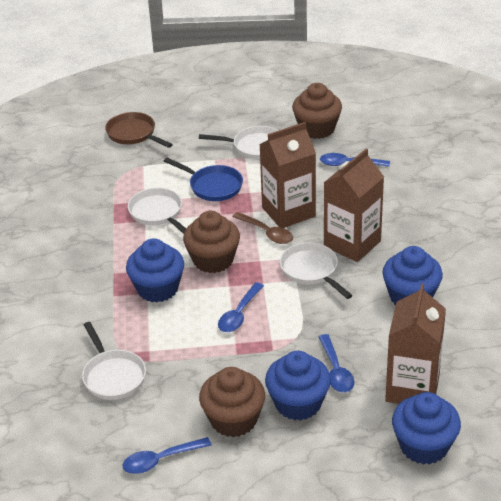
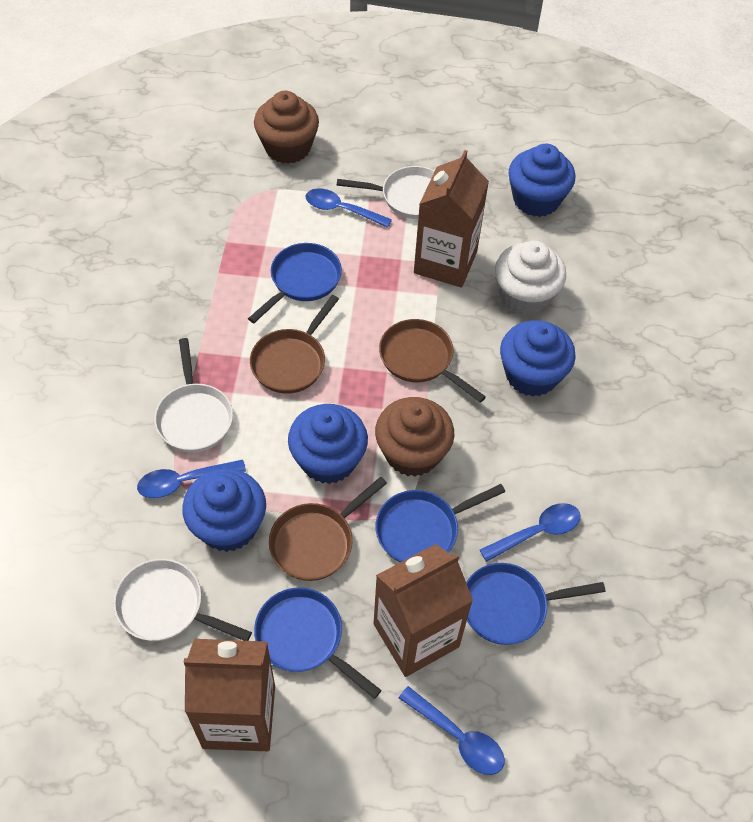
blue pan: 1 -> 4
brown cupcake: 3 -> 2
brown pan: 1 -> 3
brown spoon: 1 -> 0
white cupcake: 0 -> 1
white pan: 4 -> 3

